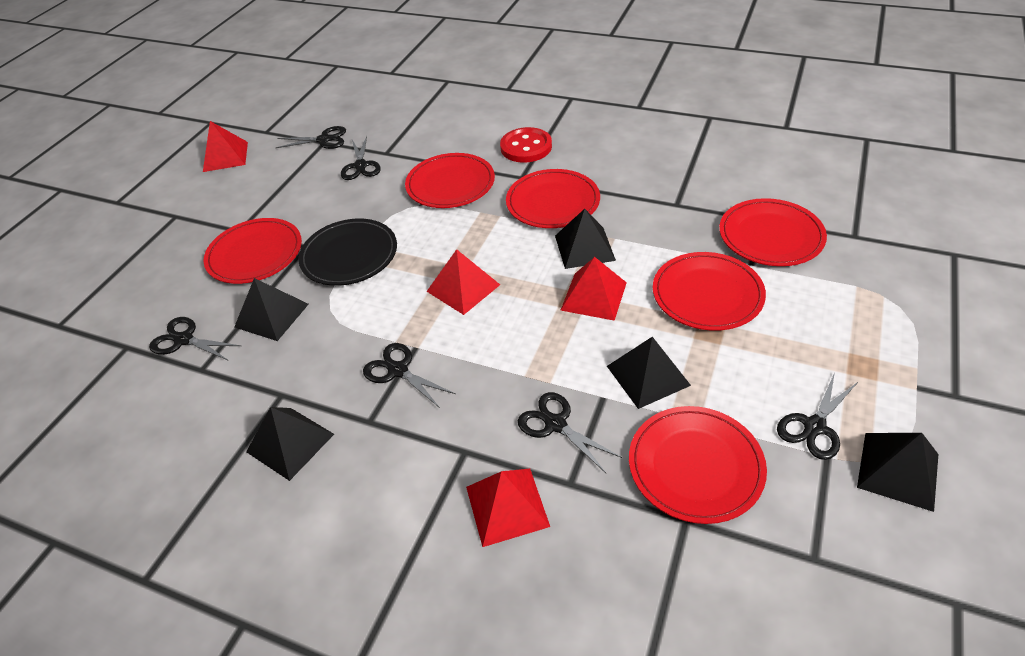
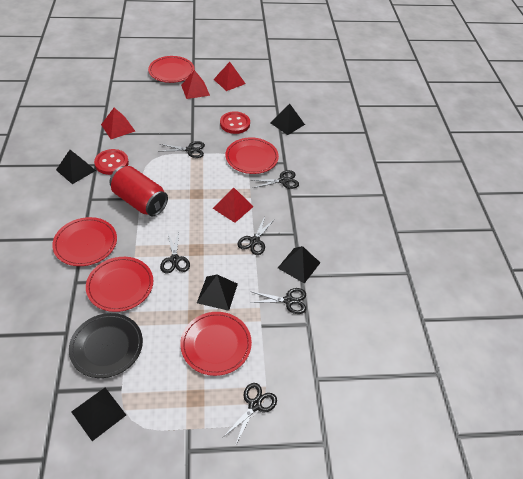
red button: 1 -> 2
red can: 0 -> 1
red plate: 6 -> 5

